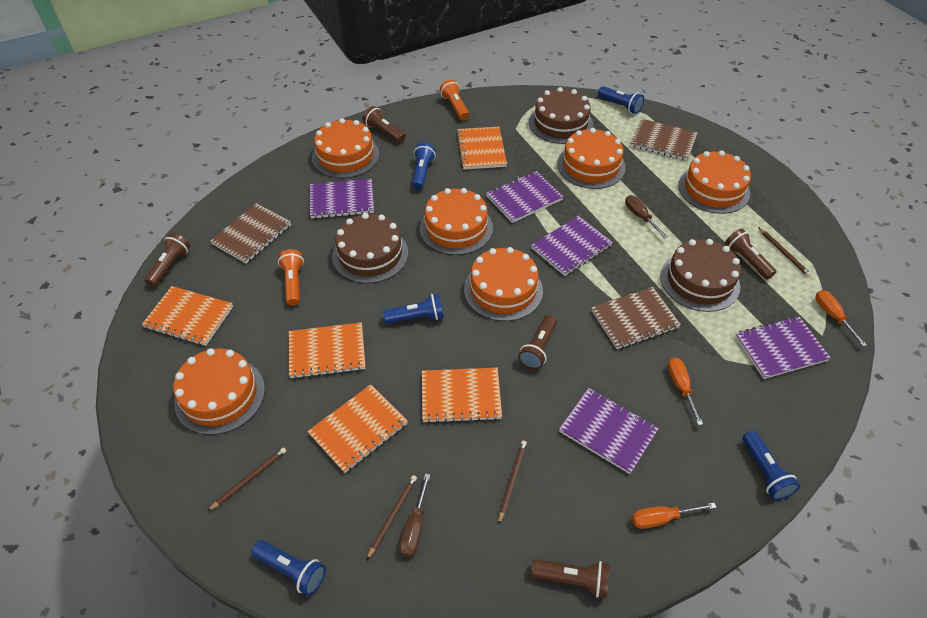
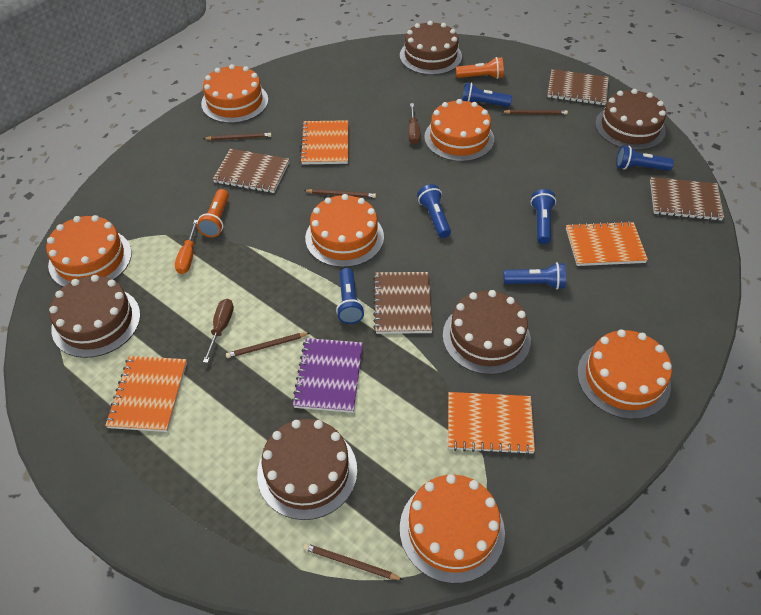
blue flashlight: 5 -> 6
brown cake: 3 -> 5
brown flashlight: 5 -> 0
brown notebook: 3 -> 4
brown pencil: 4 -> 5
orange notebook: 5 -> 4
orange screwdriver: 3 -> 1
purple notebook: 5 -> 1

